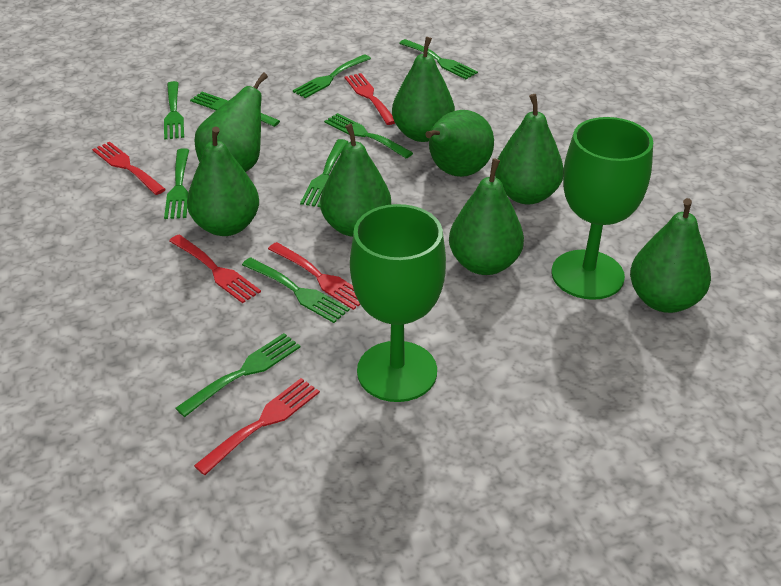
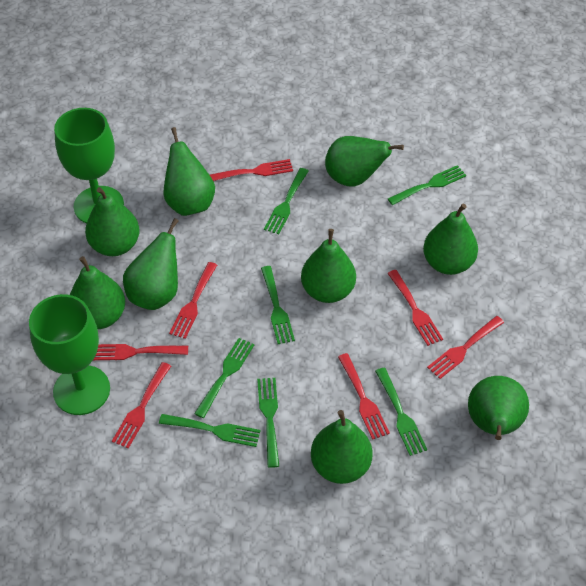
green fork: 9 -> 7
green pear: 8 -> 9
red fork: 5 -> 7

